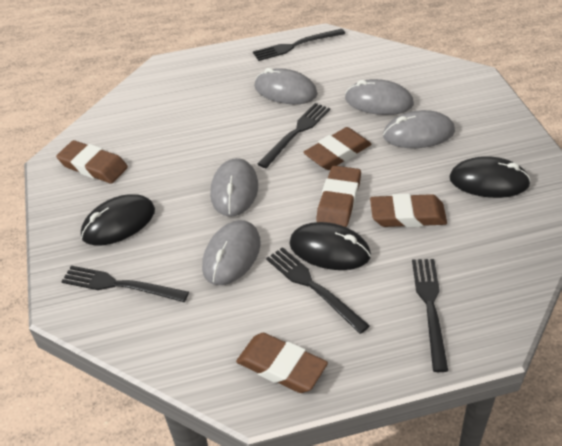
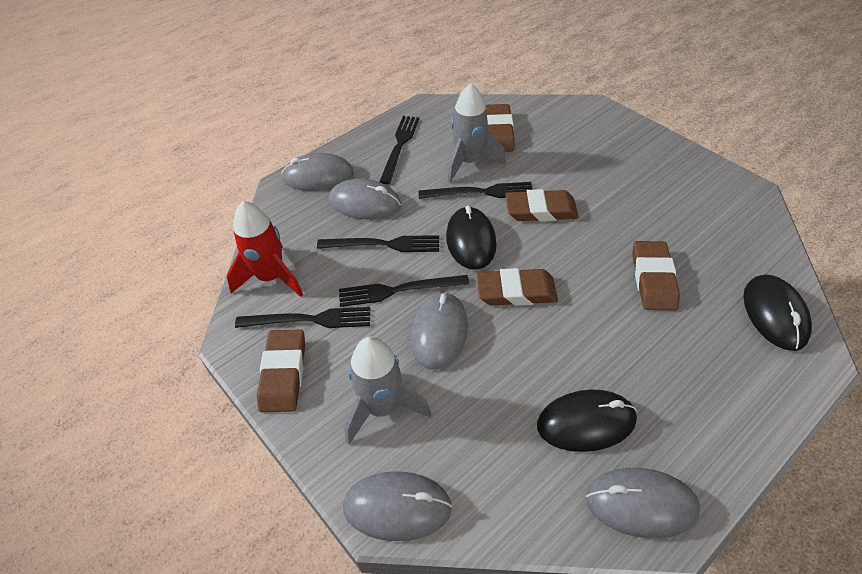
grey rocket: 0 -> 2
red rocket: 0 -> 1

